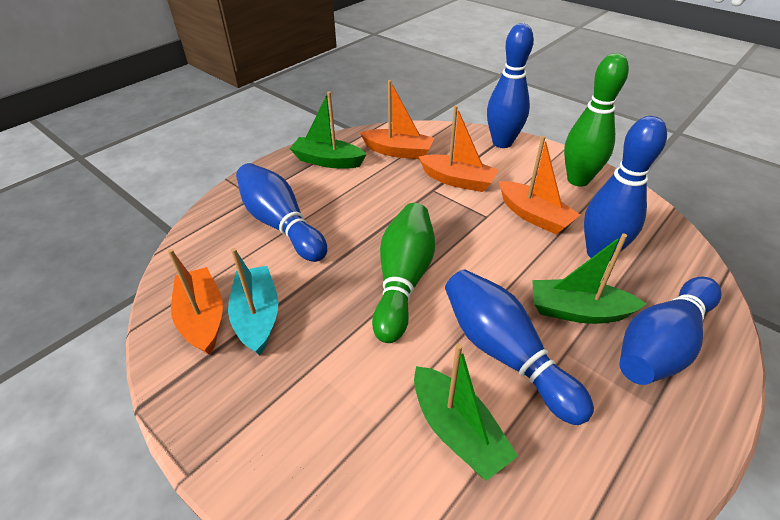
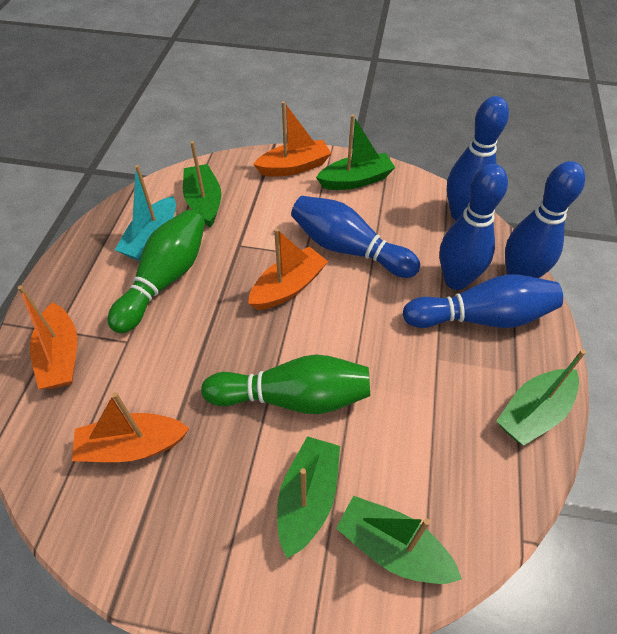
green boat: 3 -> 5

